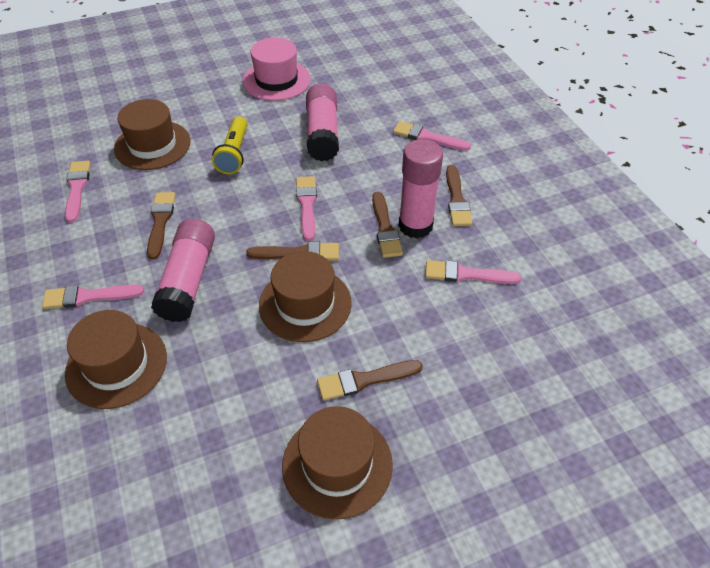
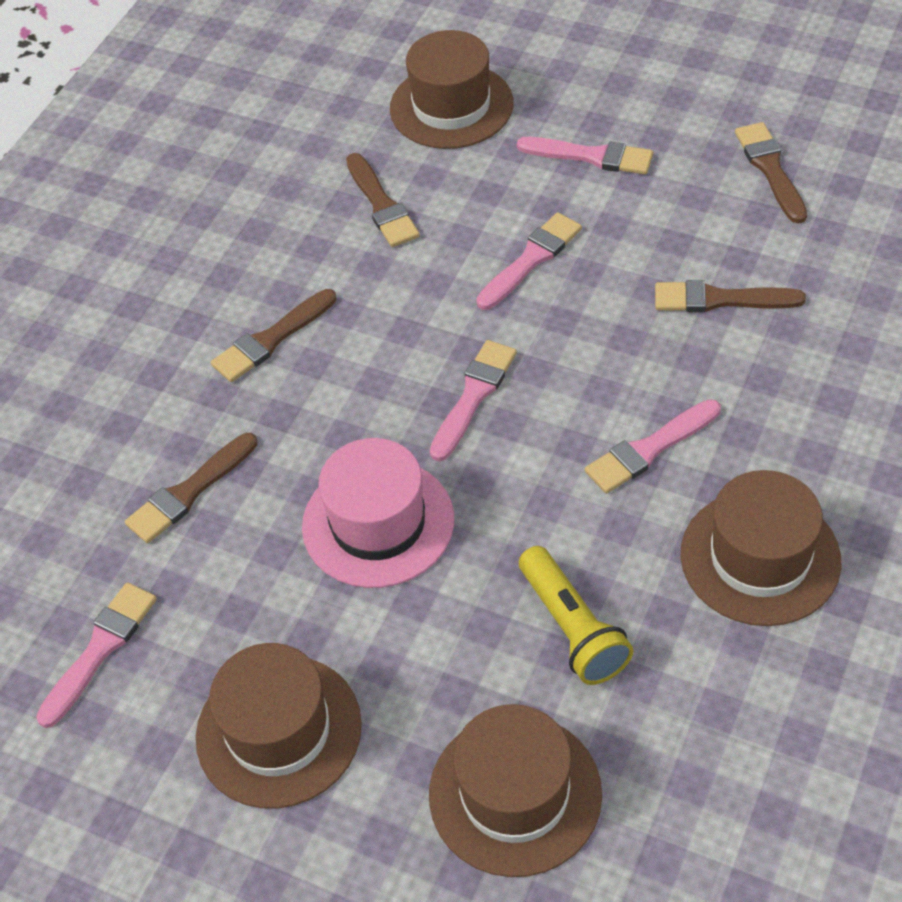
pink glue stick: 3 -> 0

